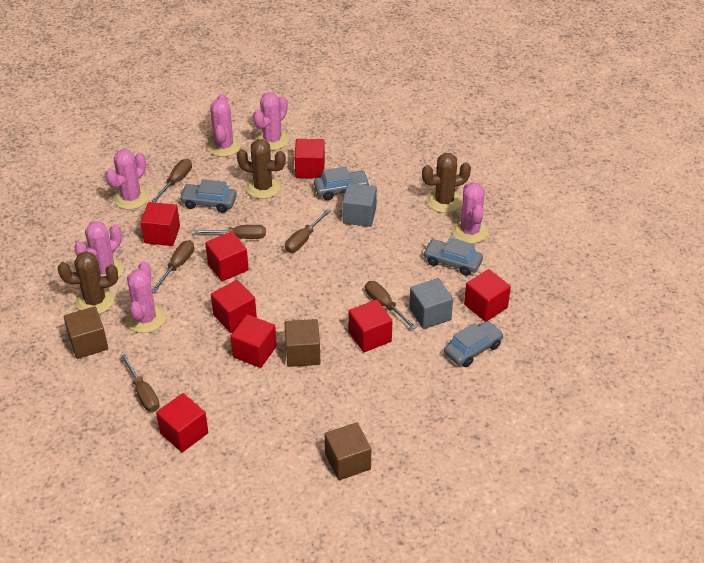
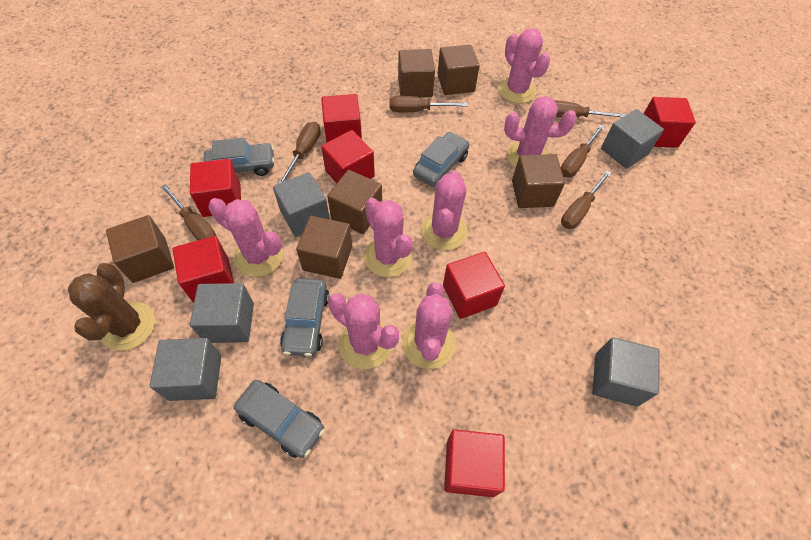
brown cactus: 3 -> 1
brown cube: 3 -> 6
grey cube: 2 -> 5
pink cactus: 6 -> 7
red cube: 8 -> 7

